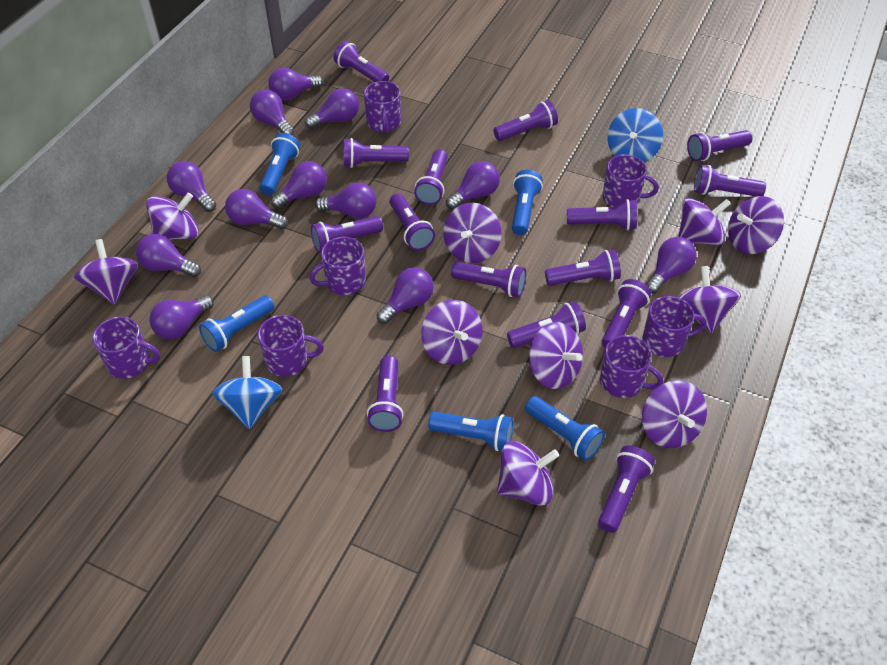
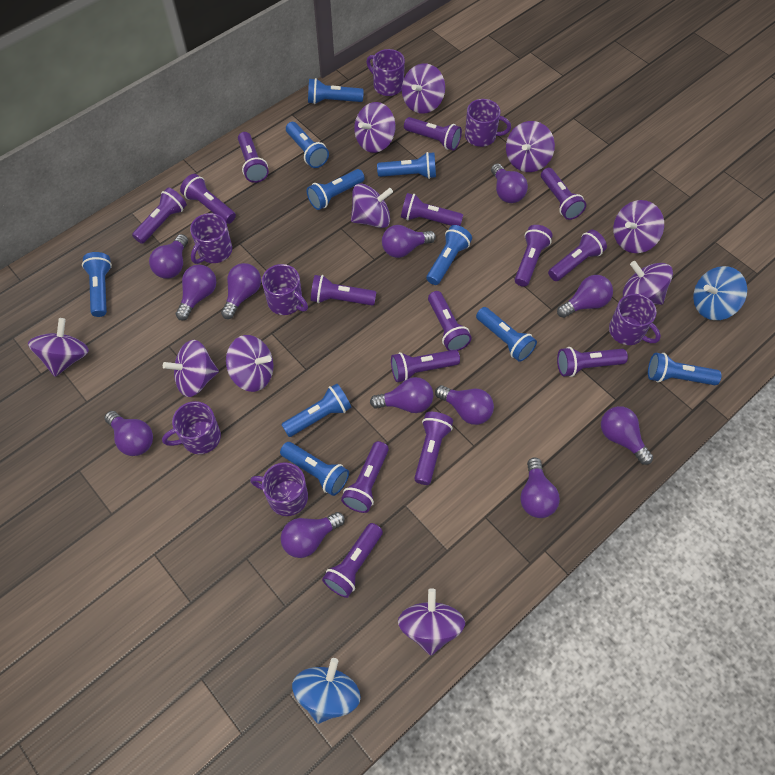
blue flashlight: 5 -> 10

